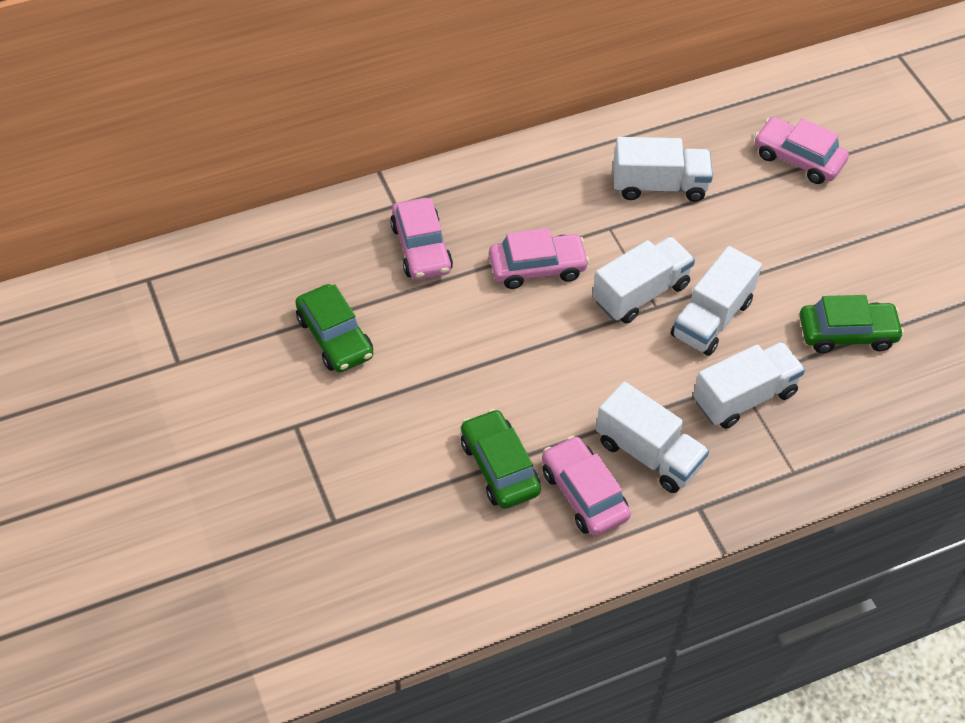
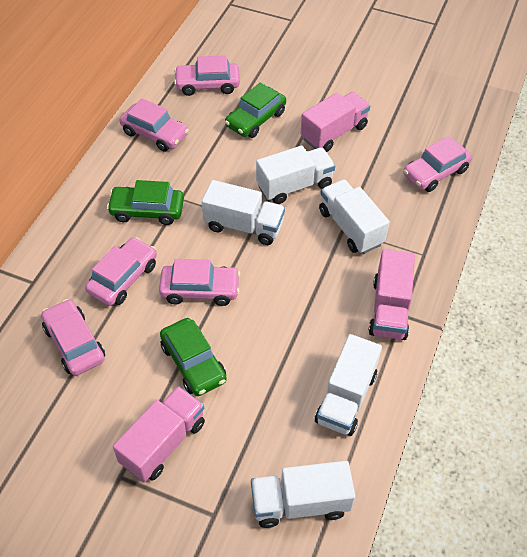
pink car: 4 -> 6
pink truck: 0 -> 3

